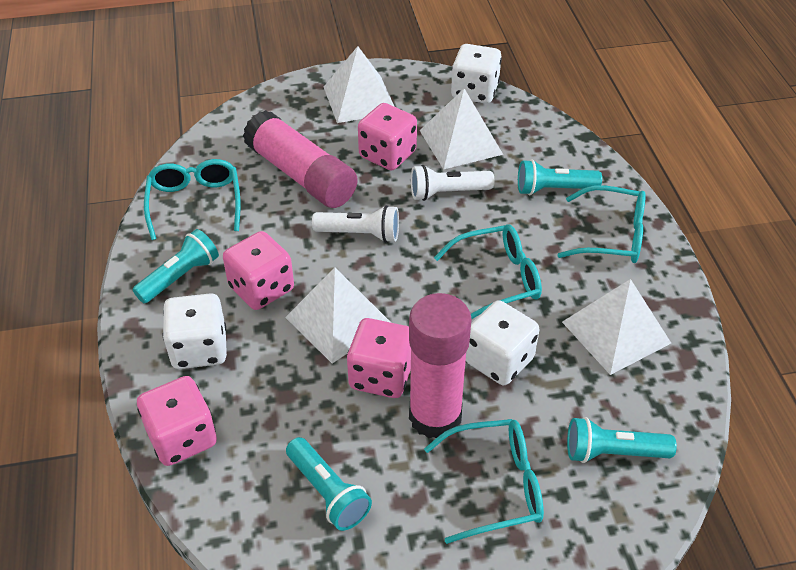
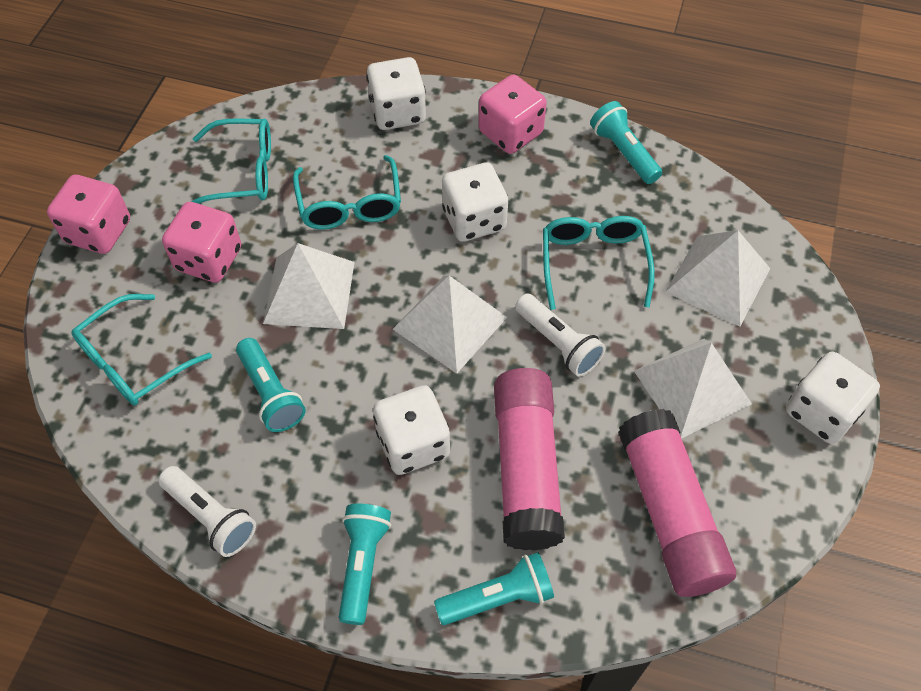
pink dice: 4 -> 3
white dice: 3 -> 4

